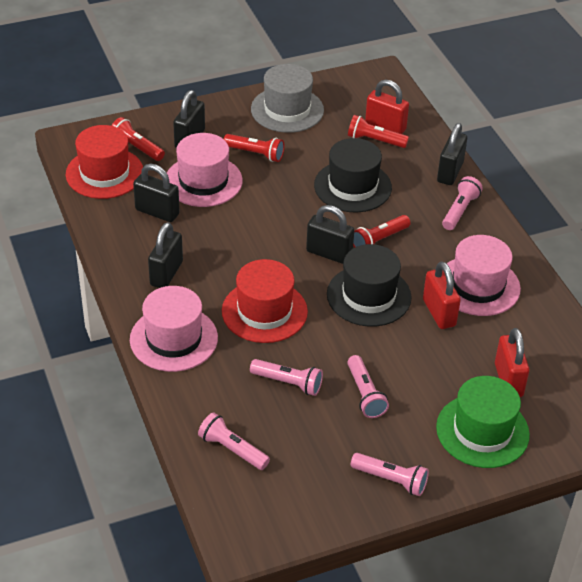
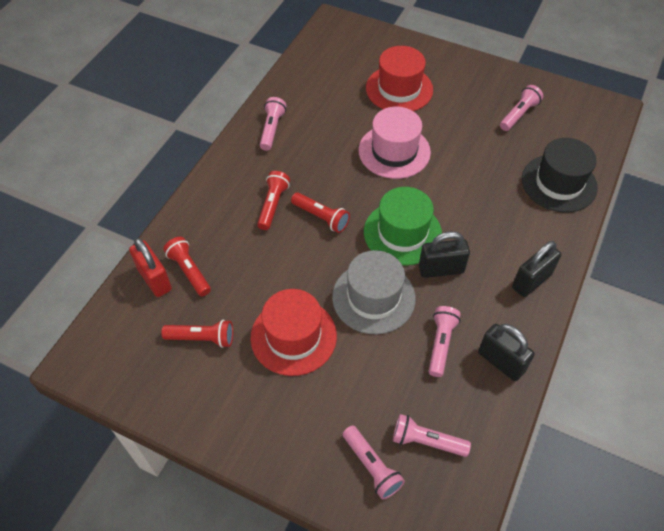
black hat: 2 -> 1
black padlock: 5 -> 3
pink hat: 3 -> 1
red padlock: 3 -> 1

